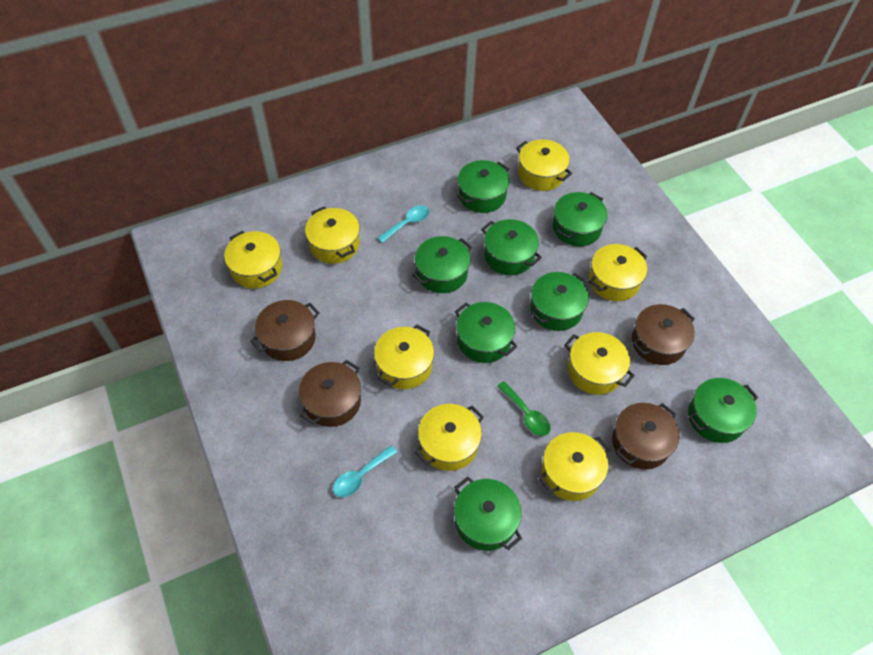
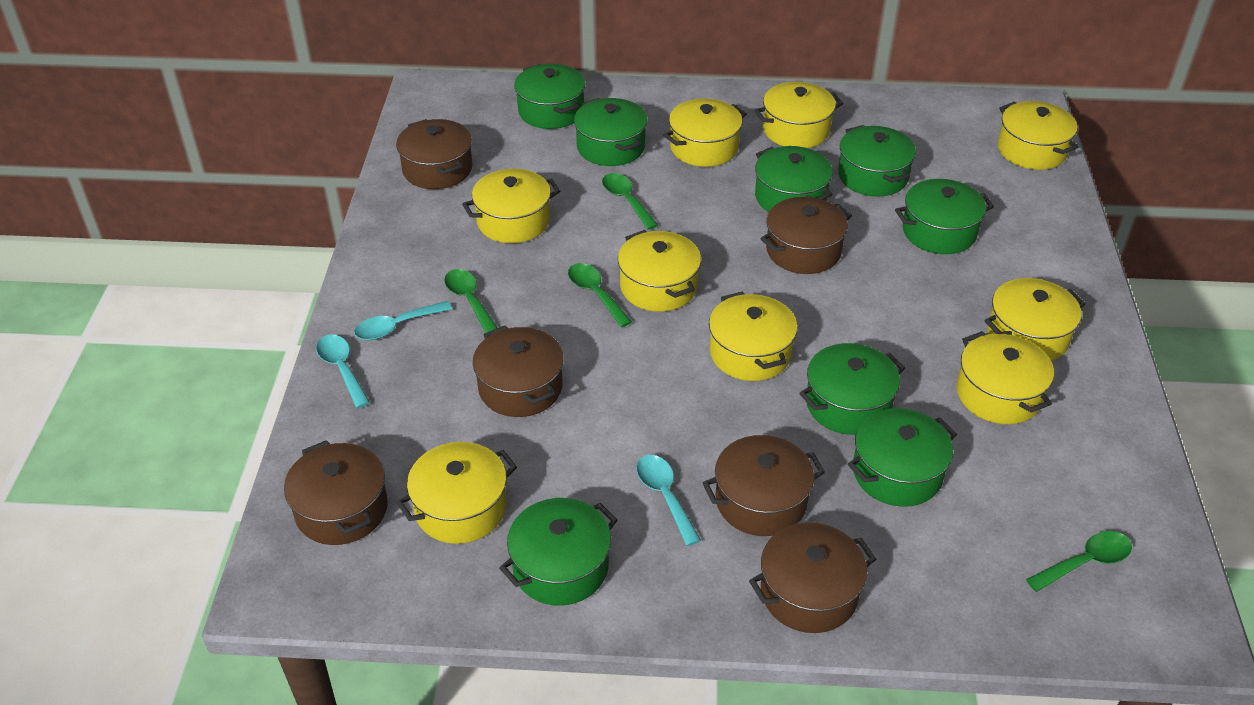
brown pot: 4 -> 6
green spoon: 1 -> 4
turquoise spoon: 2 -> 3
yellow pot: 8 -> 9

